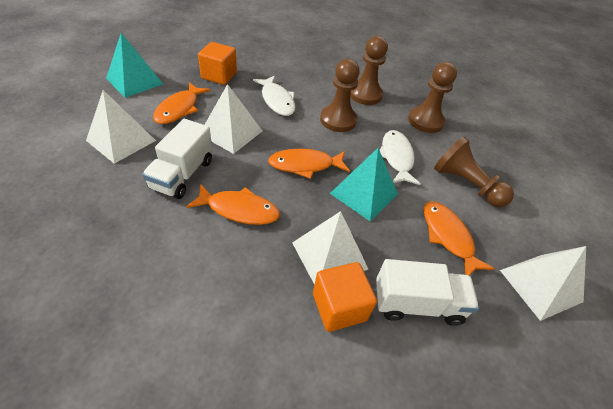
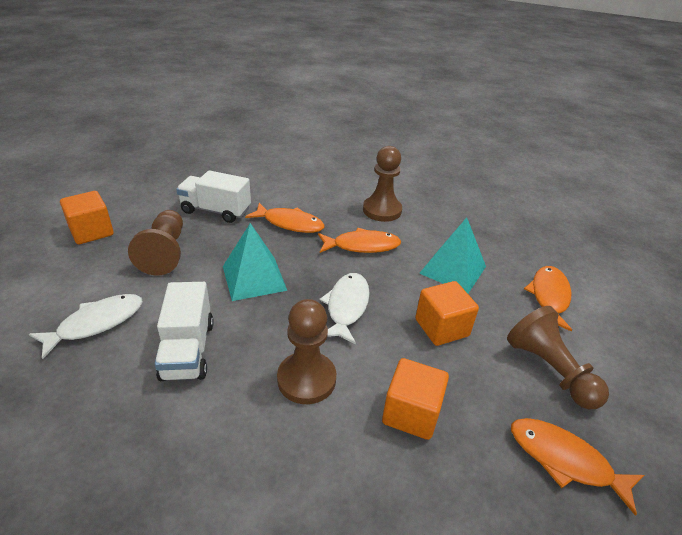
orange cube: 2 -> 3
white pyramid: 4 -> 0

